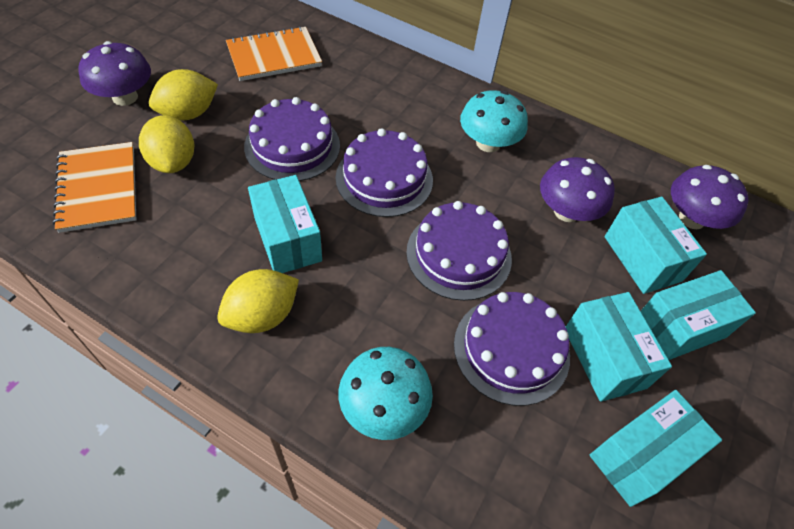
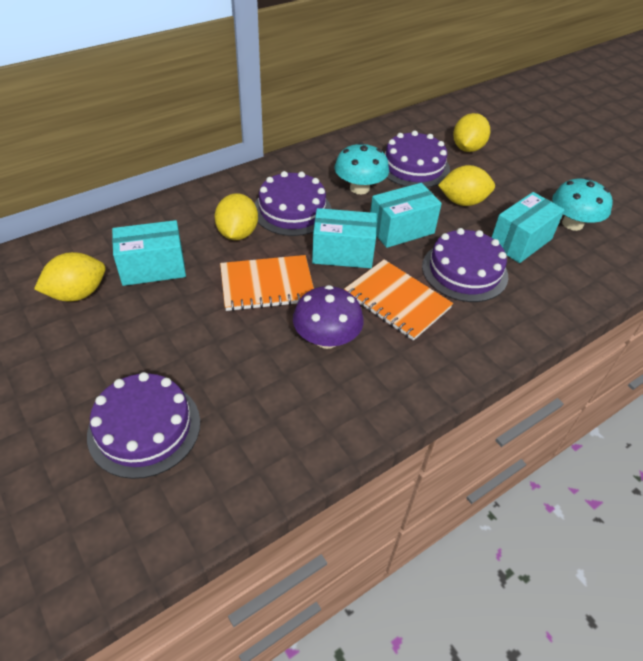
purple mushroom: 3 -> 1
turquoise box: 5 -> 4
yellow lemon: 3 -> 4

